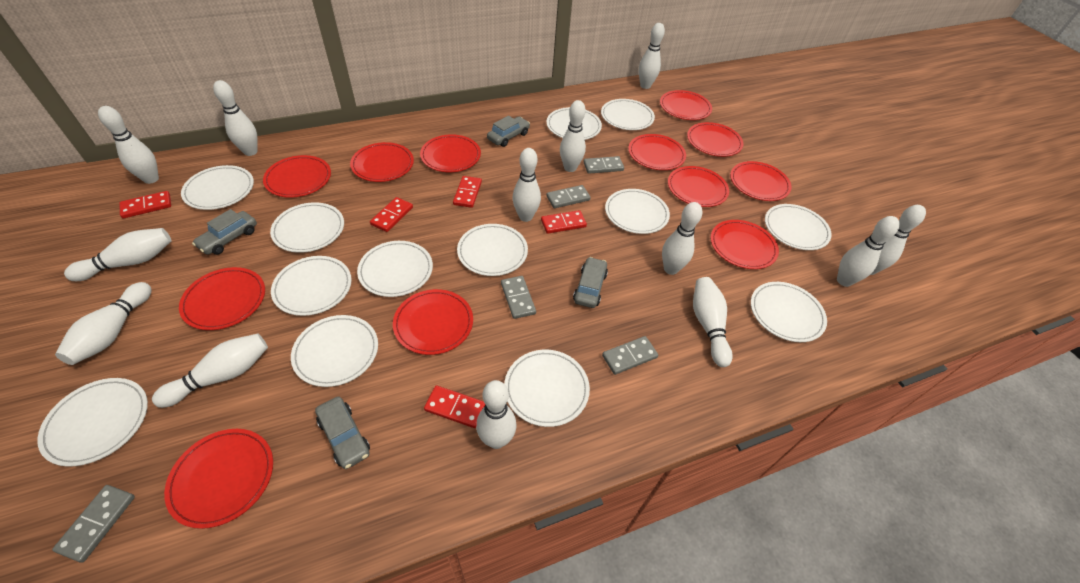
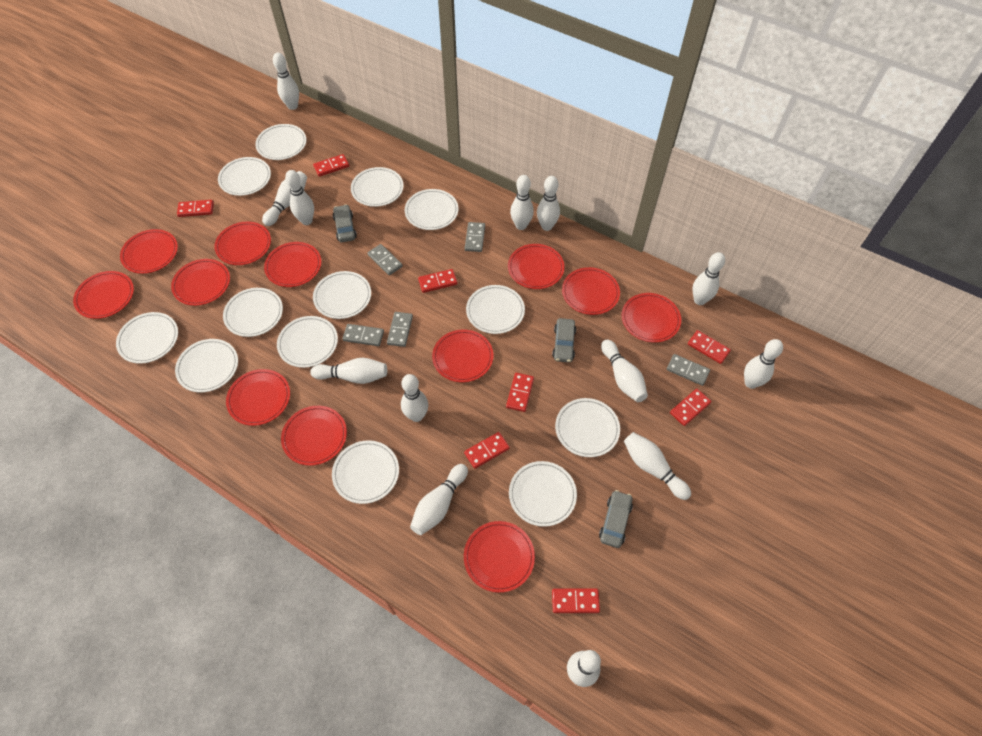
grey car: 4 -> 3
red domino: 5 -> 8

